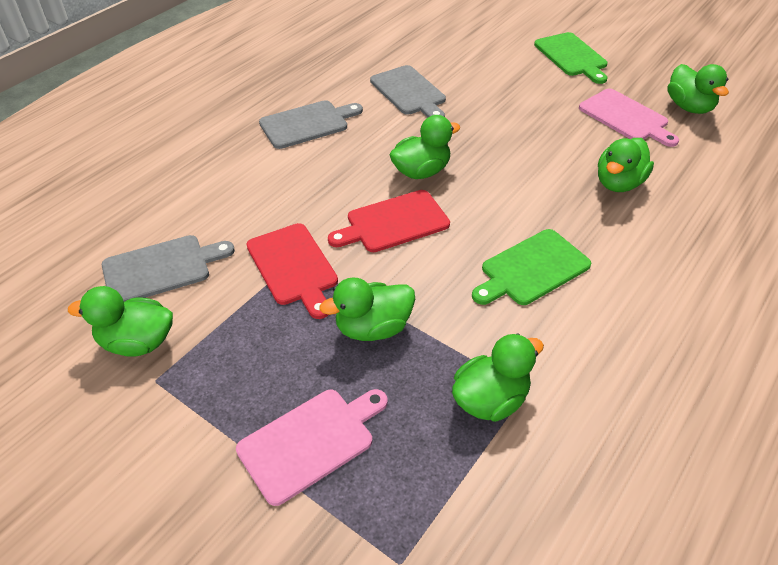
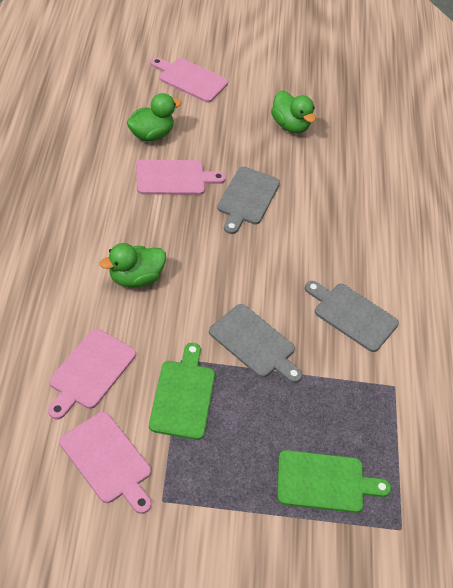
green duck: 6 -> 3
pink cutting board: 2 -> 4
red cutting board: 2 -> 0

